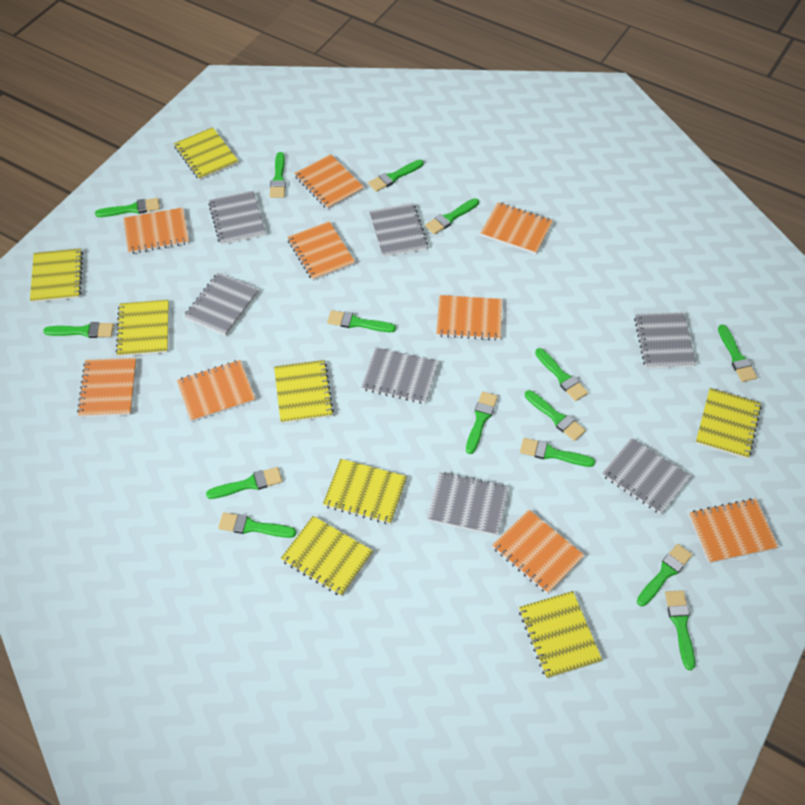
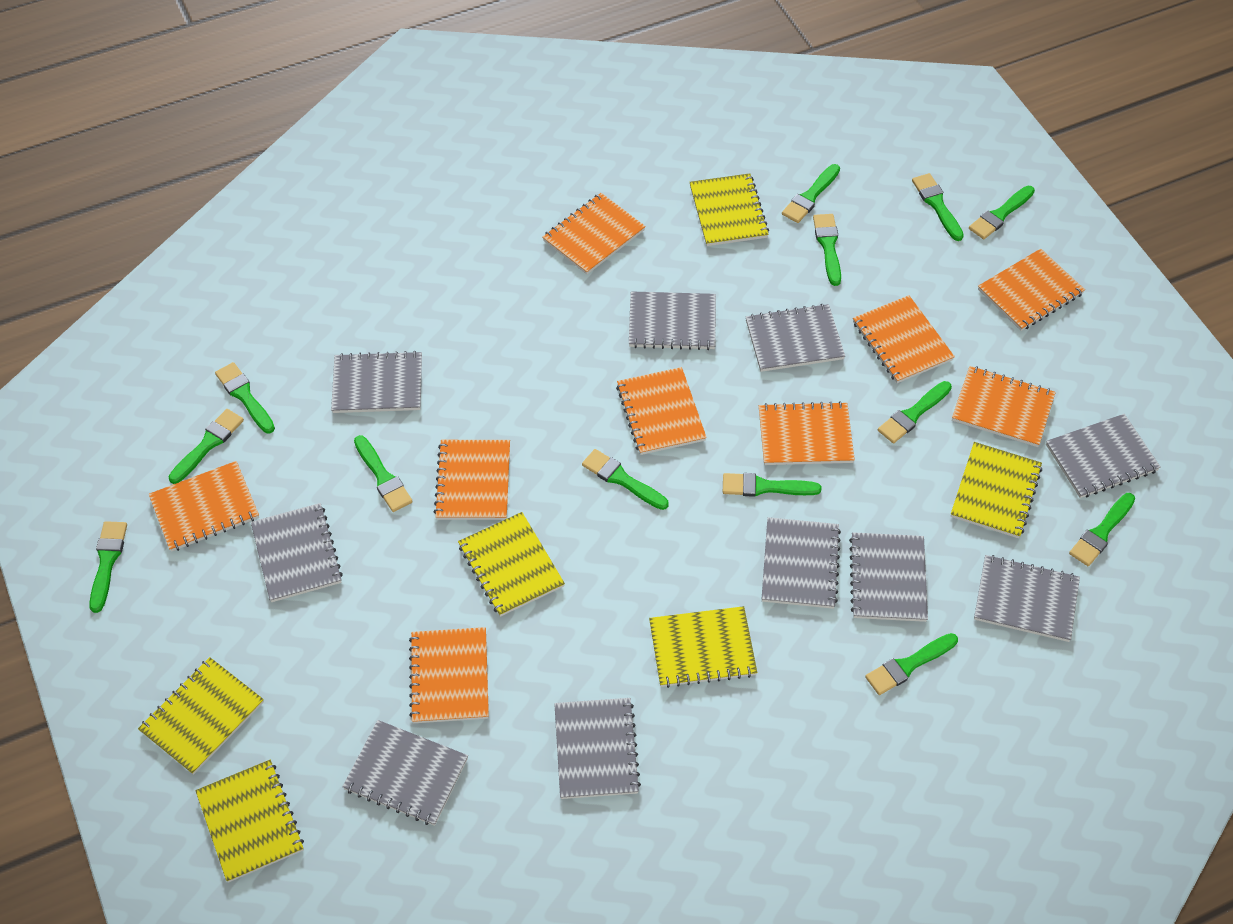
green brush: 15 -> 13
grey notebook: 7 -> 10
yellow notebook: 8 -> 6

